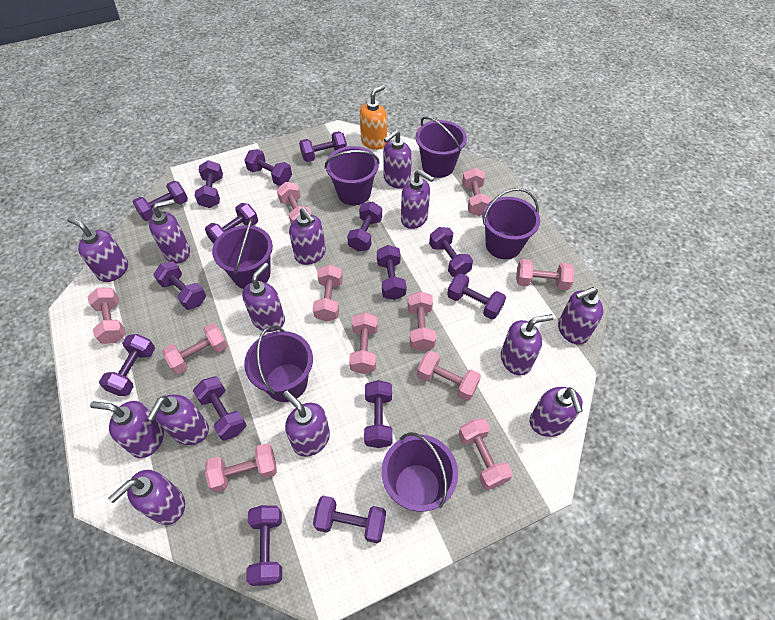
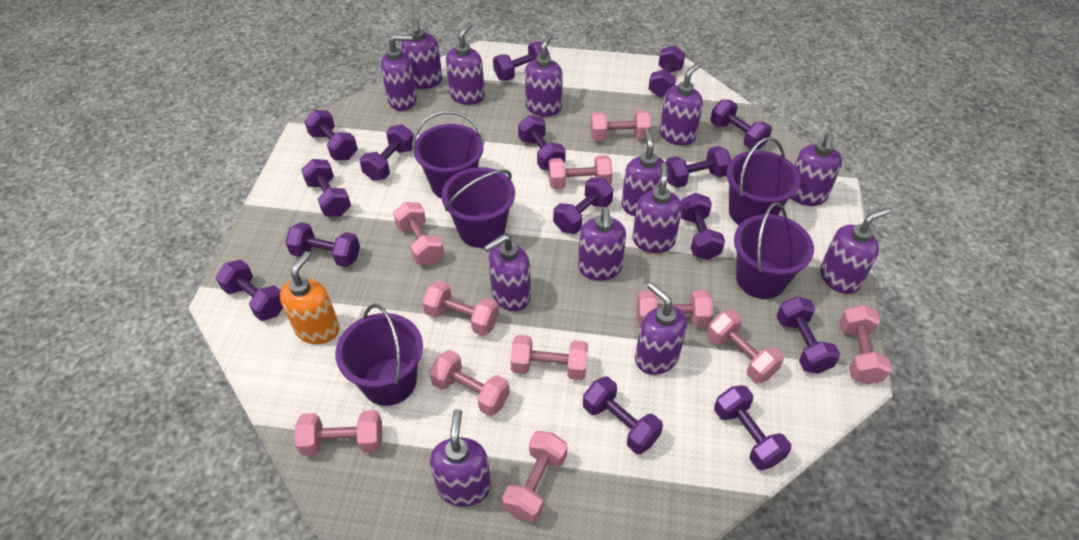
purple bucket: 6 -> 5

